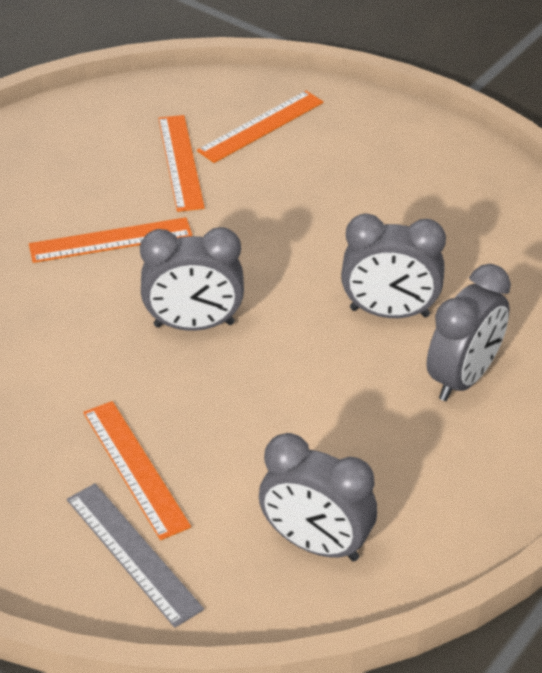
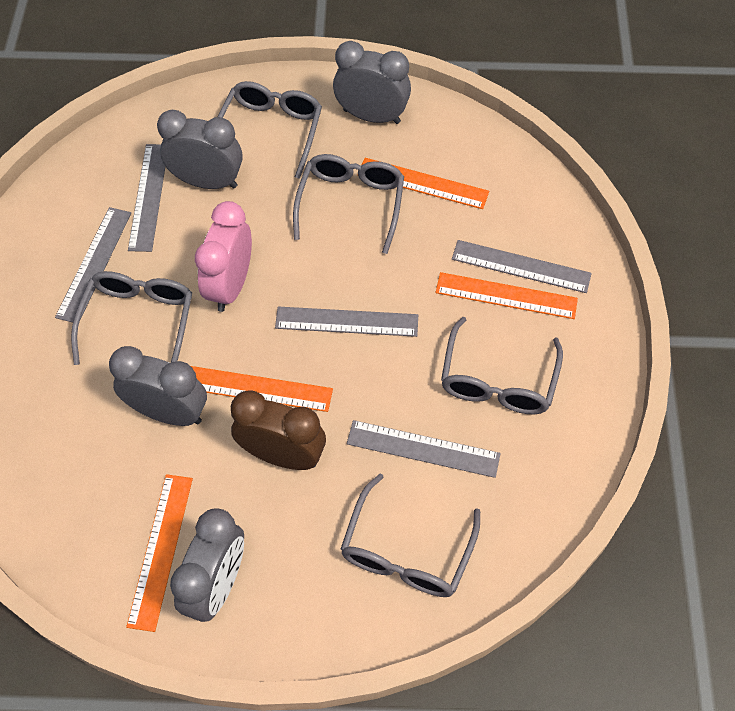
brown clock: 0 -> 1
grey glasses: 0 -> 5
grey ruler: 1 -> 5
pink clock: 0 -> 1

